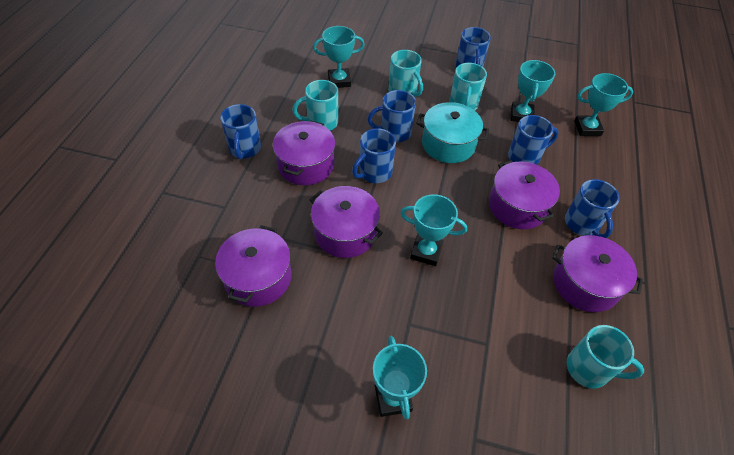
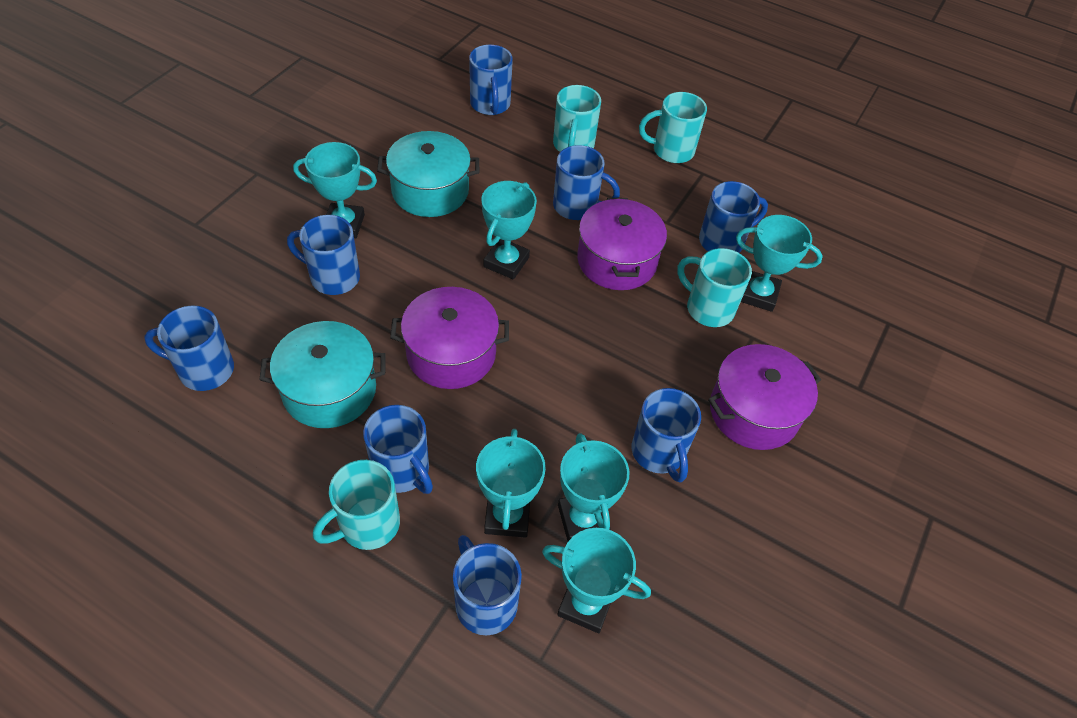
blue mug: 6 -> 8
purple pot: 5 -> 3
turquoise pot: 1 -> 2
turquoise trophy: 5 -> 6

